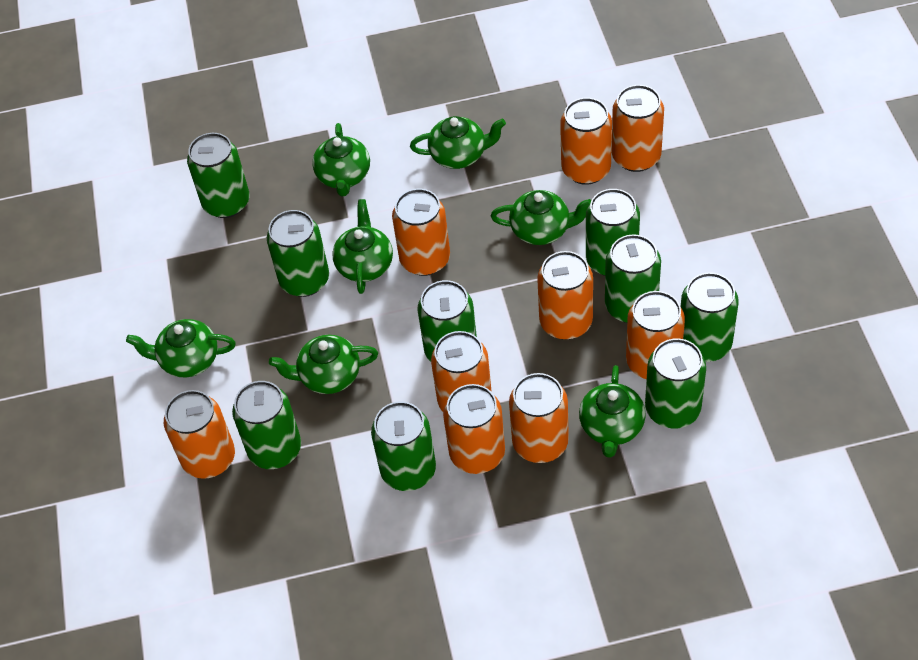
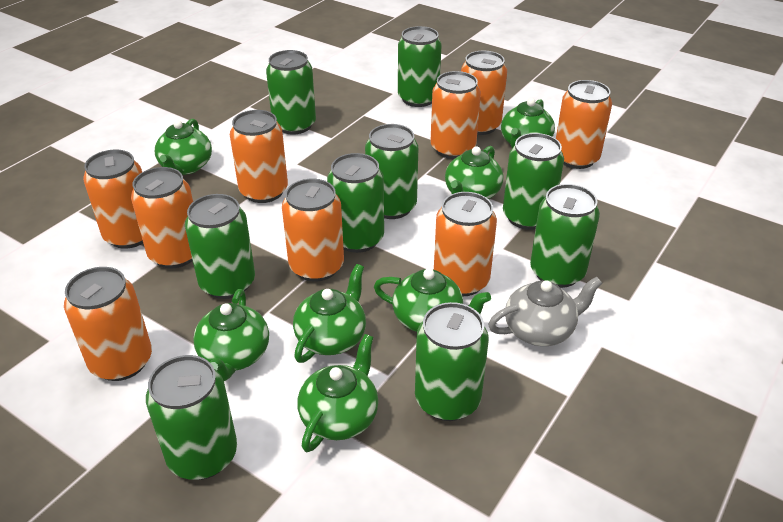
grey teapot: 0 -> 1

